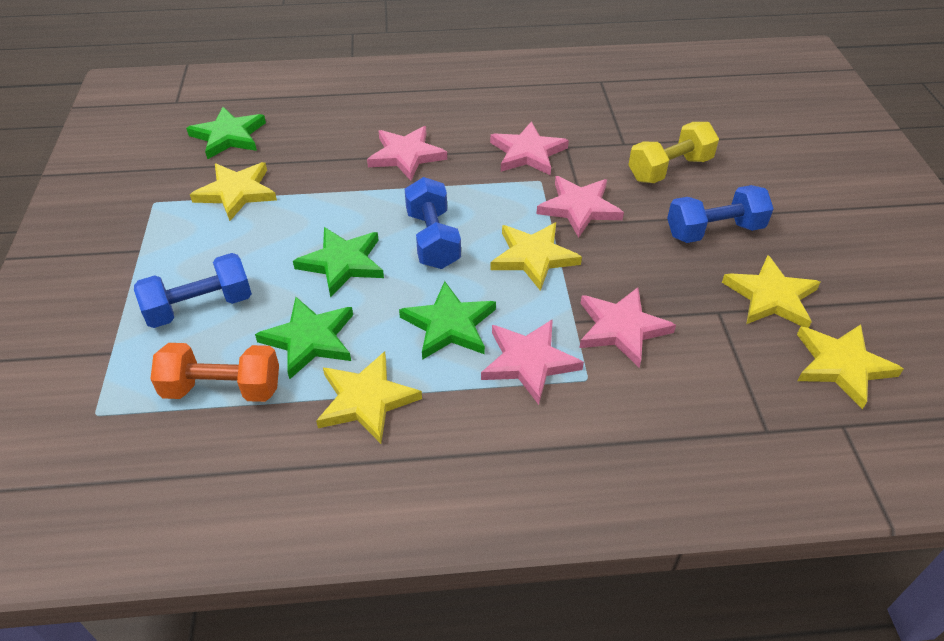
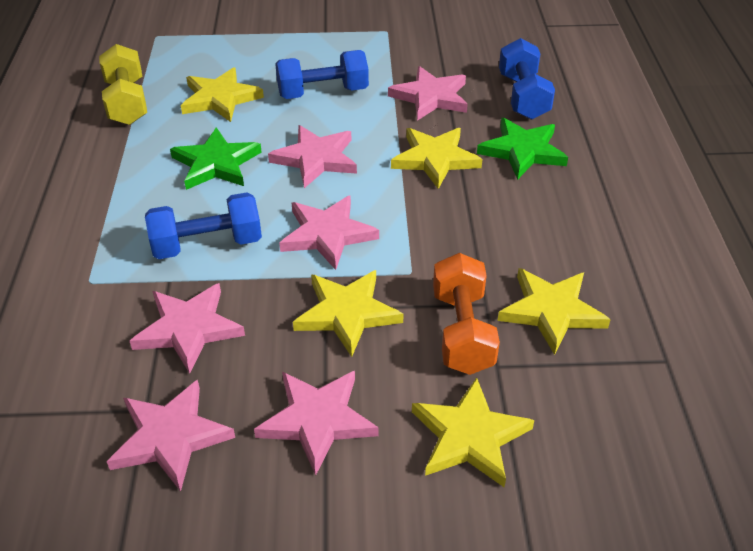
green star: 4 -> 2
pink star: 5 -> 6

